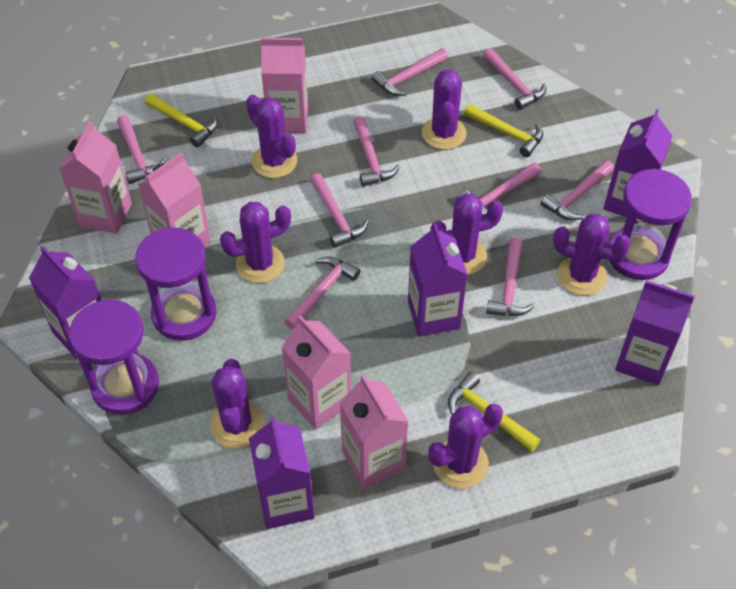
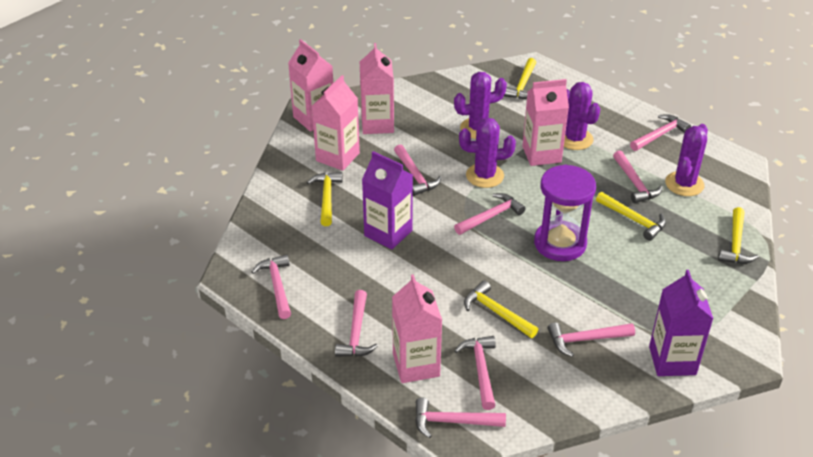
purple cactus: 7 -> 4
purple carton: 5 -> 2
purple hourglass: 3 -> 1
yellow hammer: 3 -> 5

